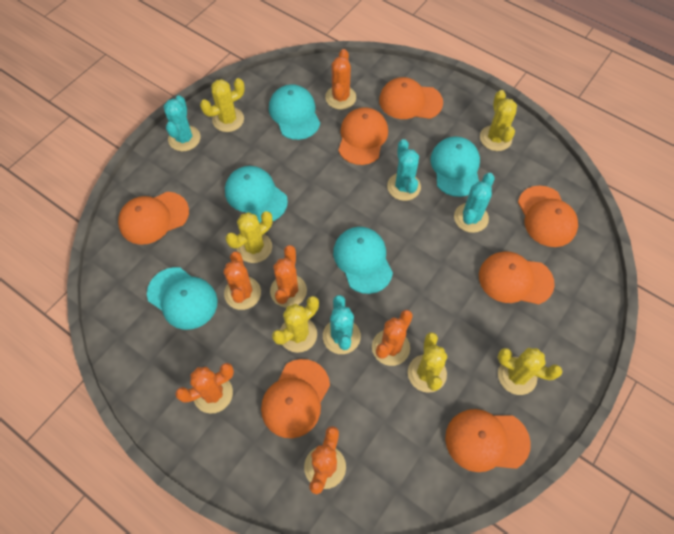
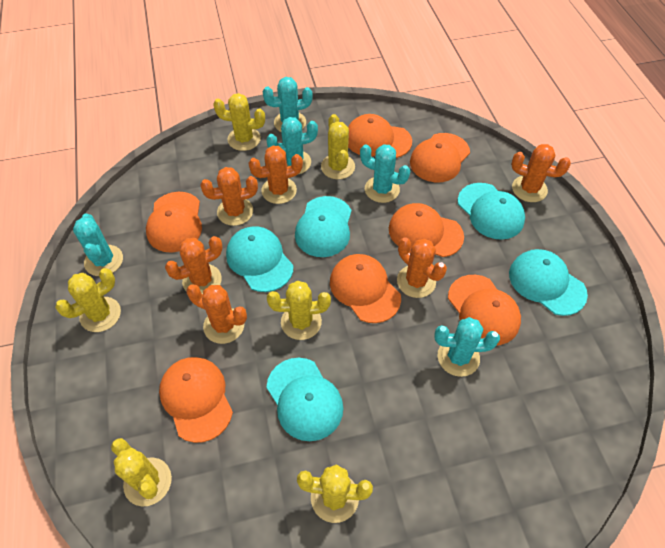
turquoise cactus: 4 -> 5

